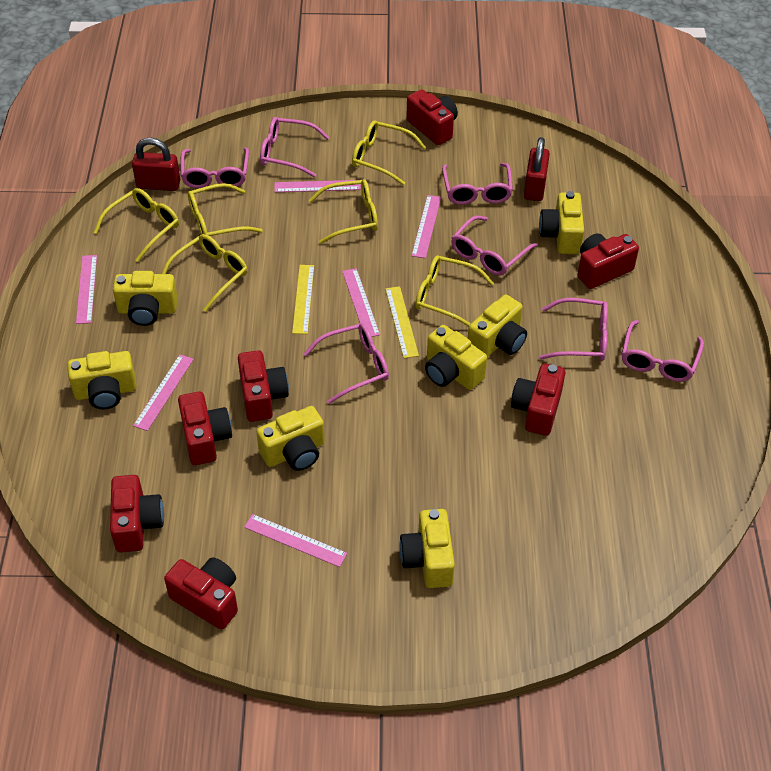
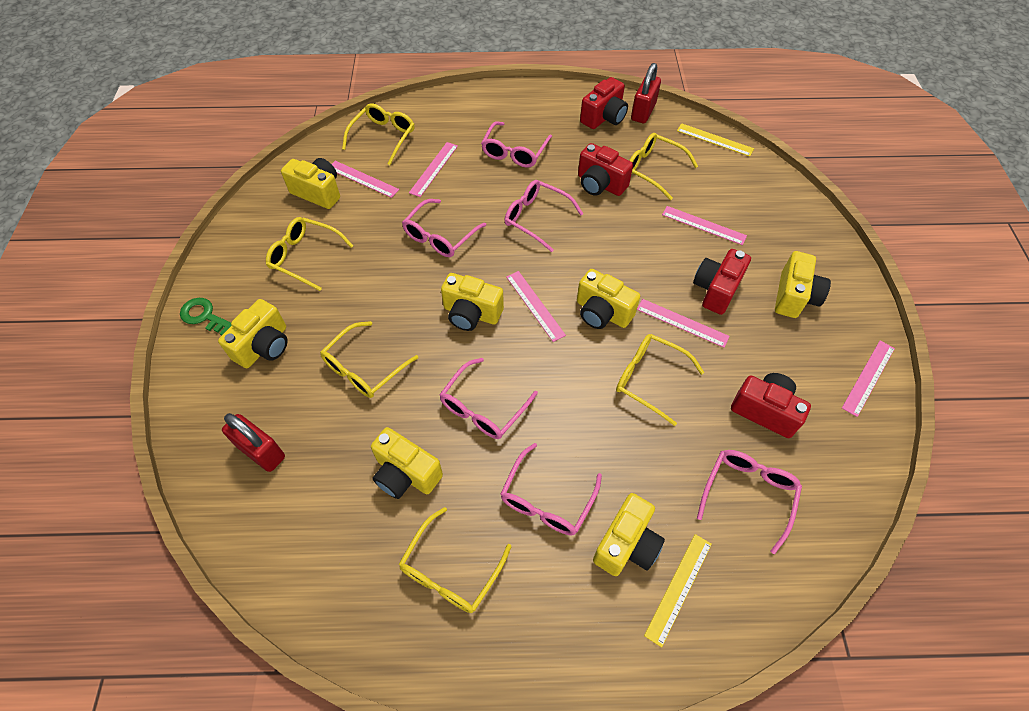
green key: 0 -> 1
pink glasses: 7 -> 6
red camera: 7 -> 4

